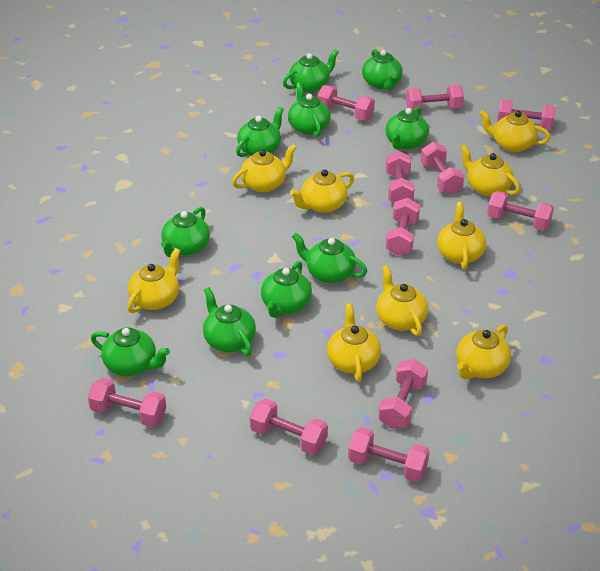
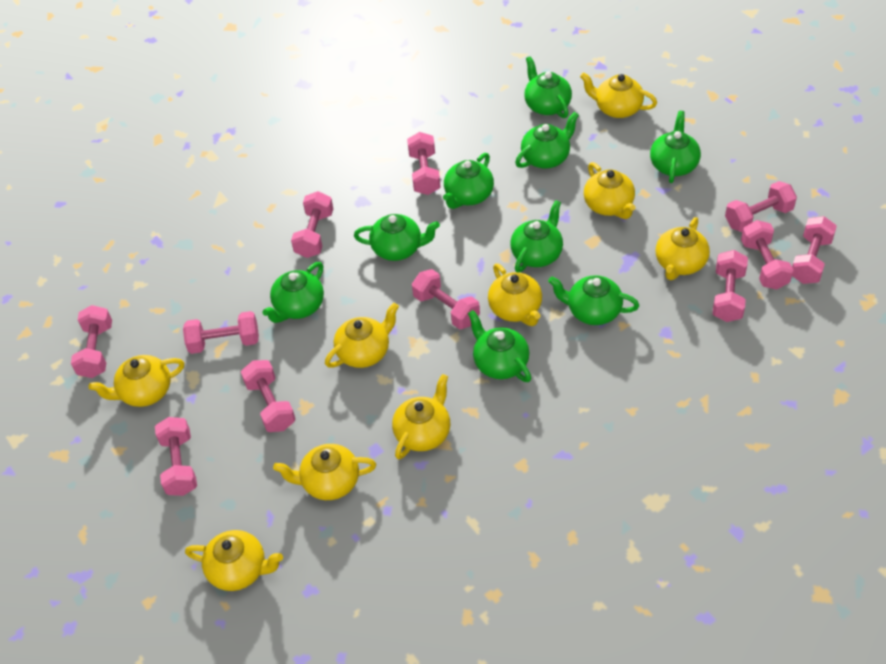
green teapot: 10 -> 9

